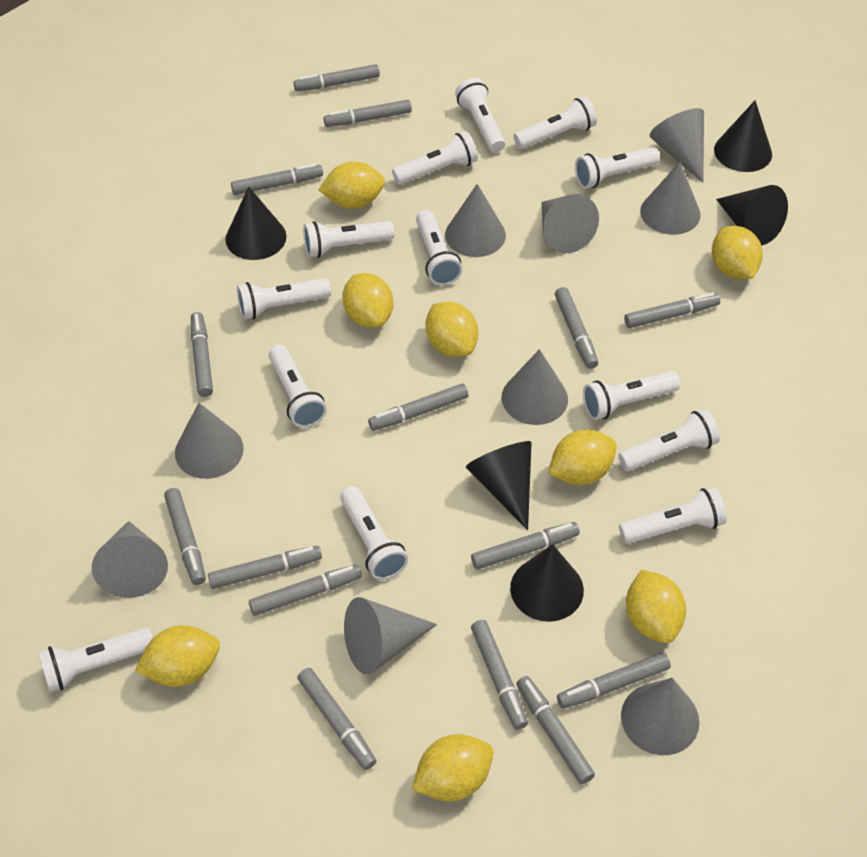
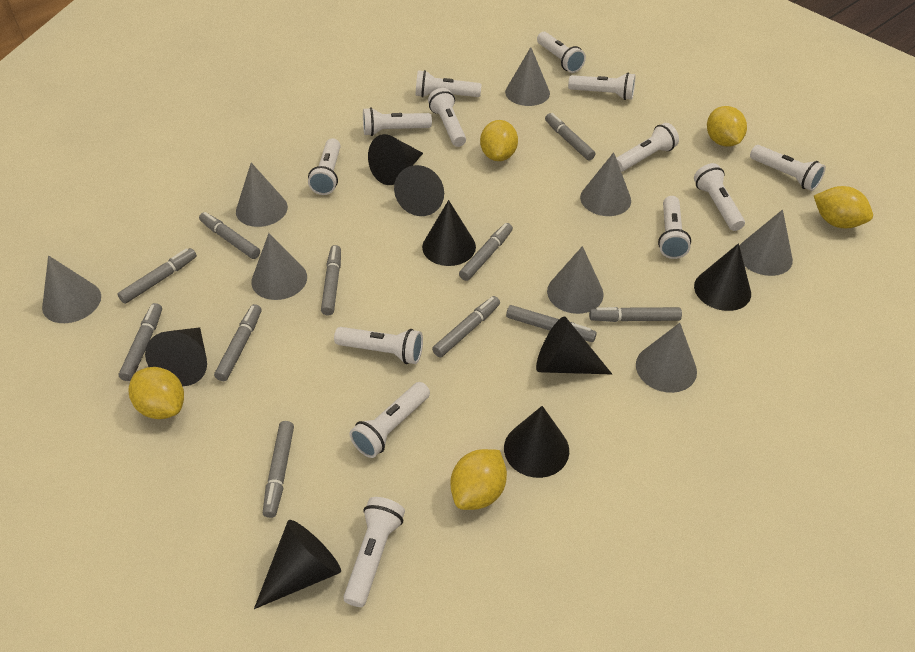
black cone: 5 -> 8
grey cone: 9 -> 8
grey marker: 15 -> 11
yellow lemon: 8 -> 5

